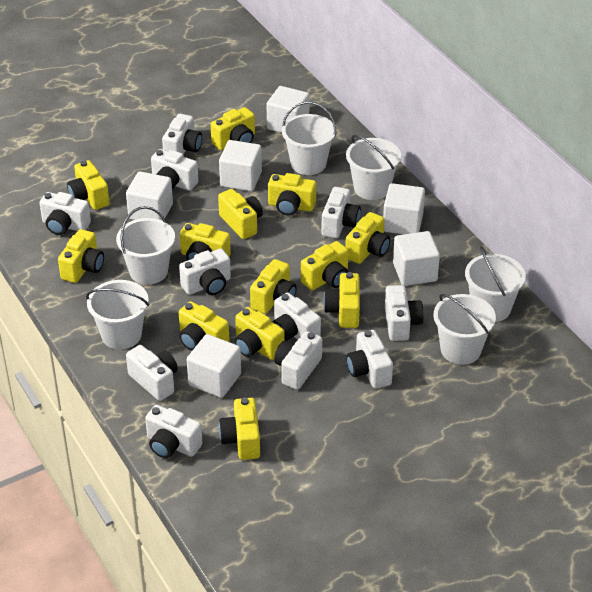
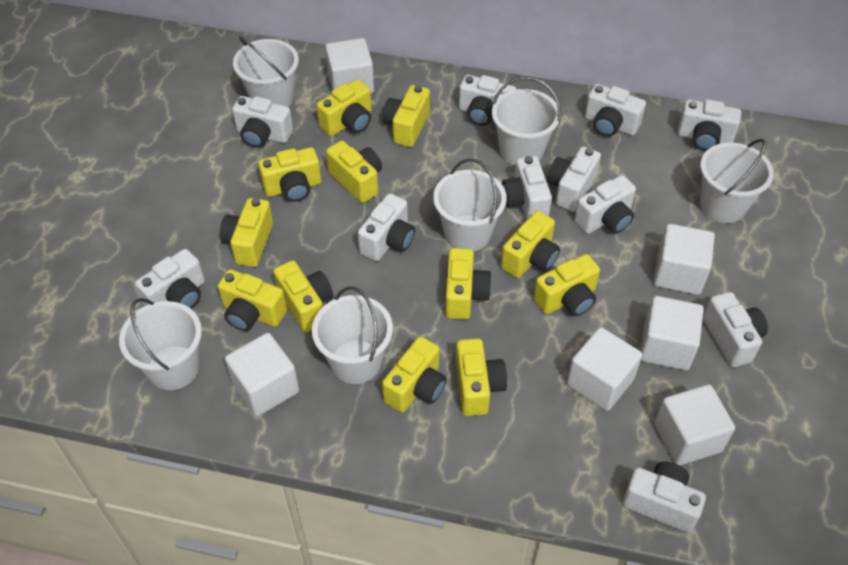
yellow camera: 13 -> 12

